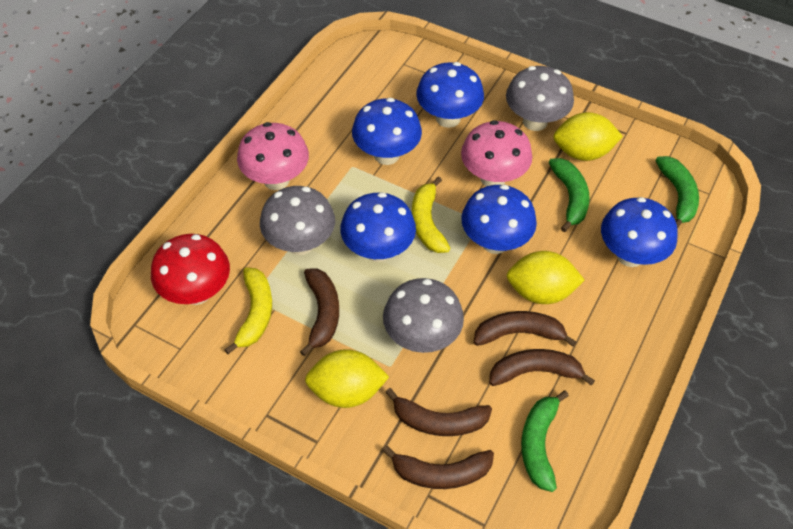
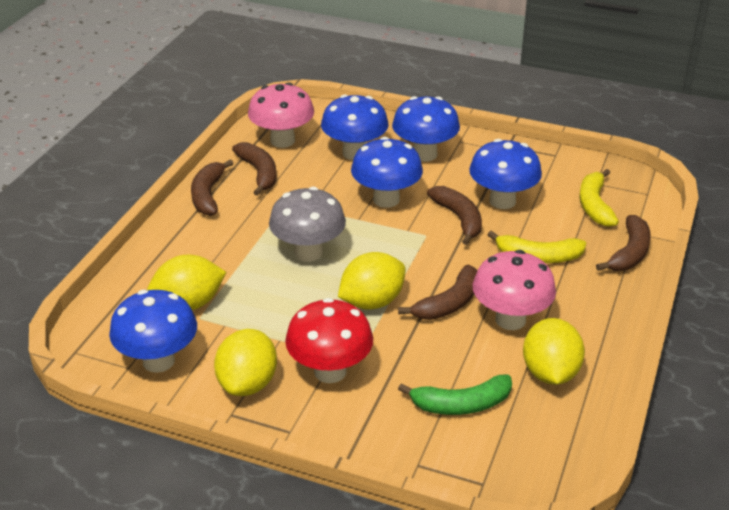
green banana: 3 -> 1
grey mushroom: 3 -> 1
yellow lemon: 3 -> 4

